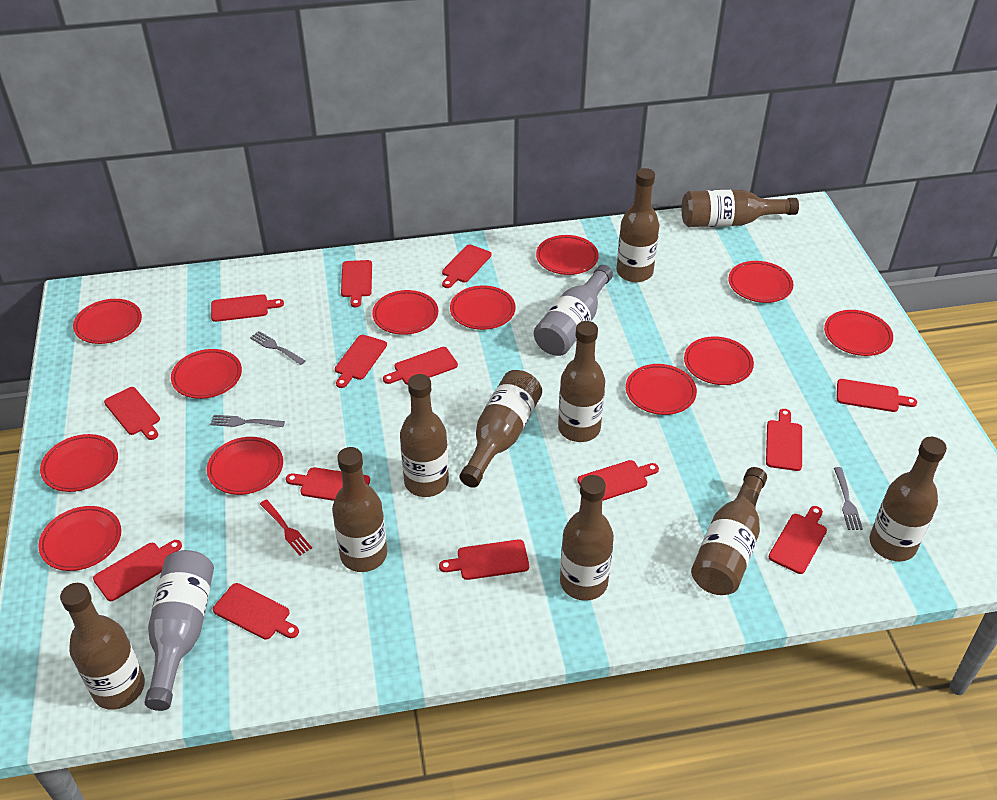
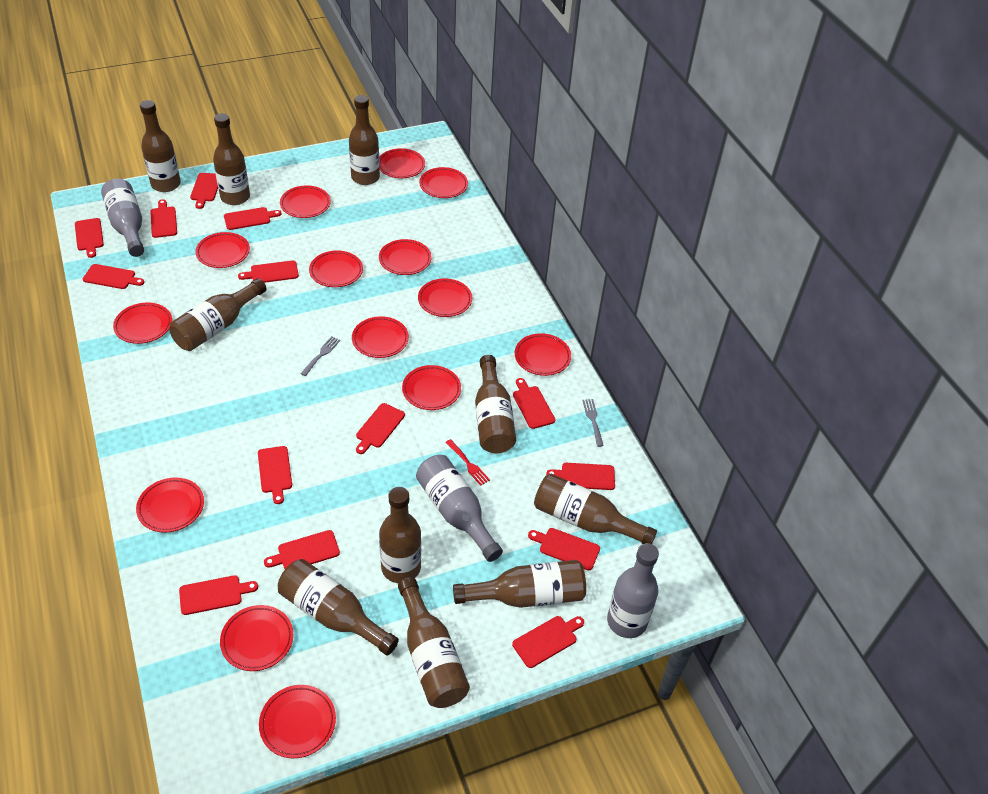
grey bottle: 2 -> 3
grey fork: 3 -> 2
red plate: 12 -> 14

